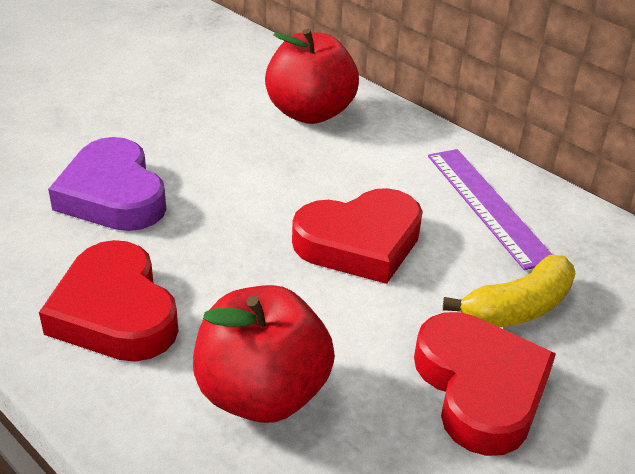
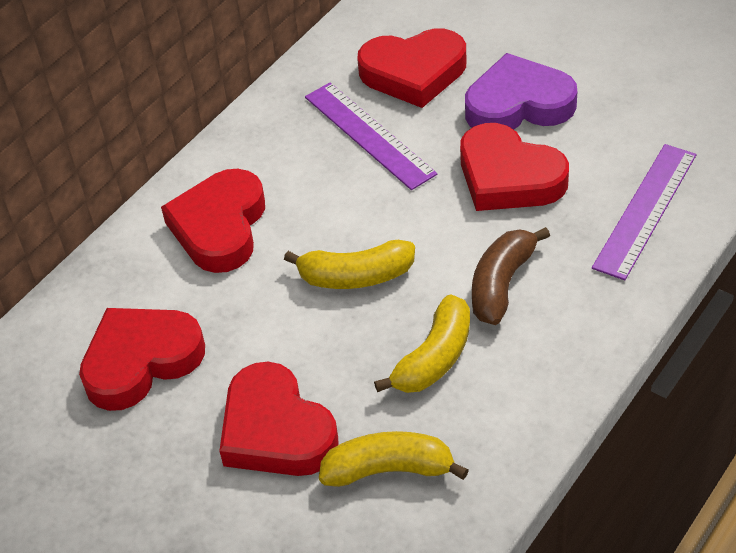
brown banana: 0 -> 1
purple ruler: 1 -> 2
red apple: 2 -> 0
red heart: 3 -> 5
yellow banana: 1 -> 3

